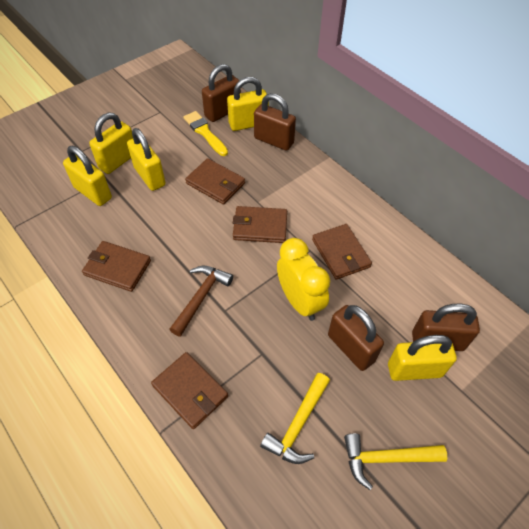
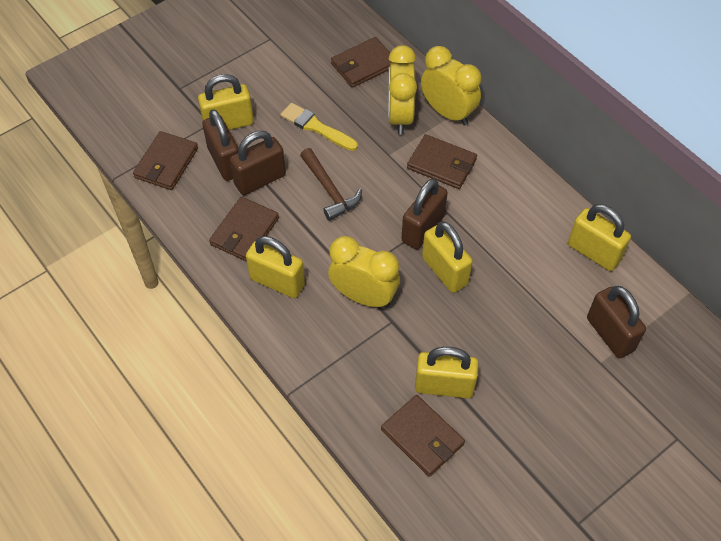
yellow clock: 1 -> 3
yellow hammer: 2 -> 0

